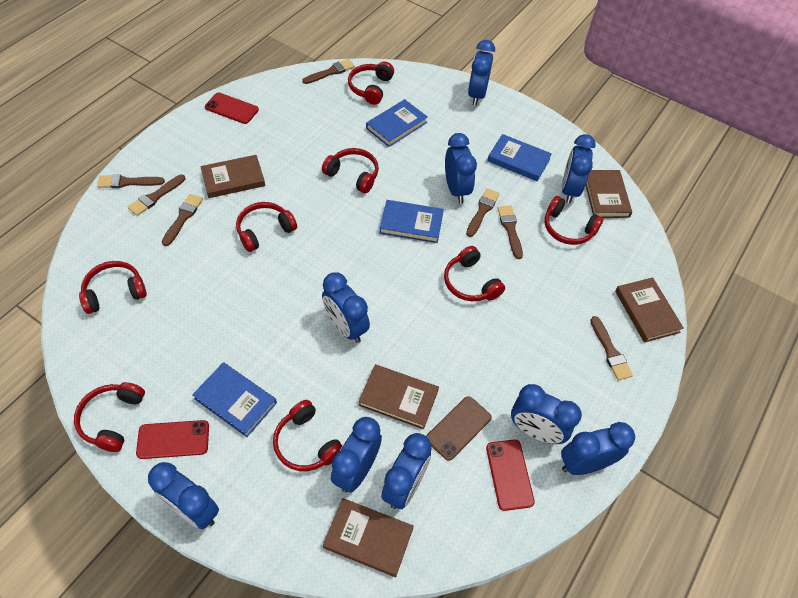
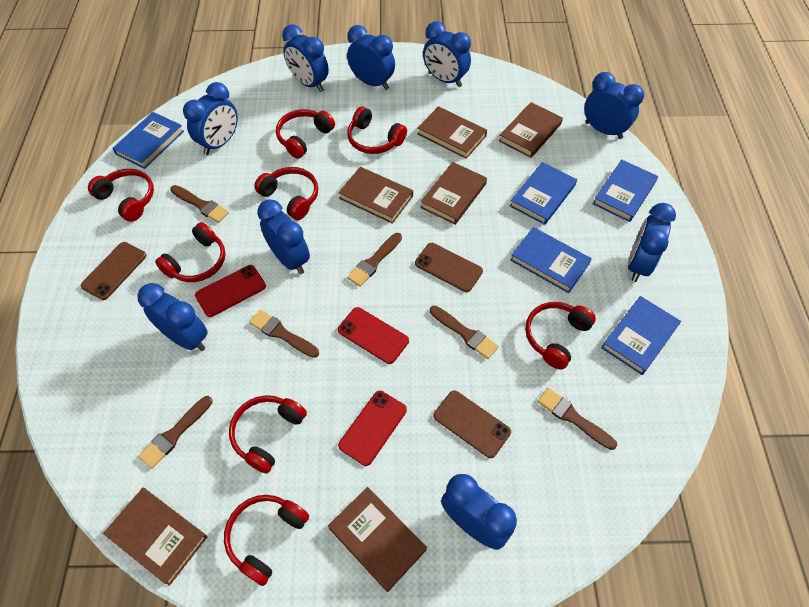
blue book: 4 -> 5
brown book: 5 -> 6
brown brush: 7 -> 6
brown phone: 1 -> 3

